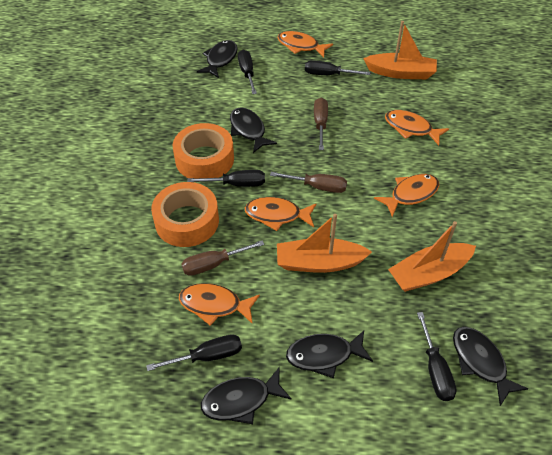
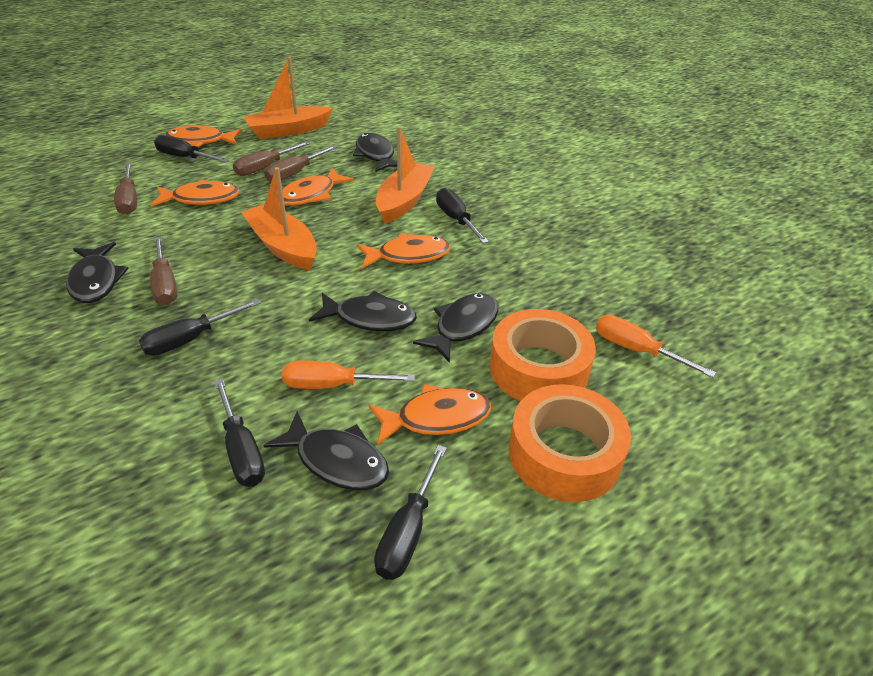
brown screwdriver: 3 -> 4
orange screwdriver: 0 -> 2

